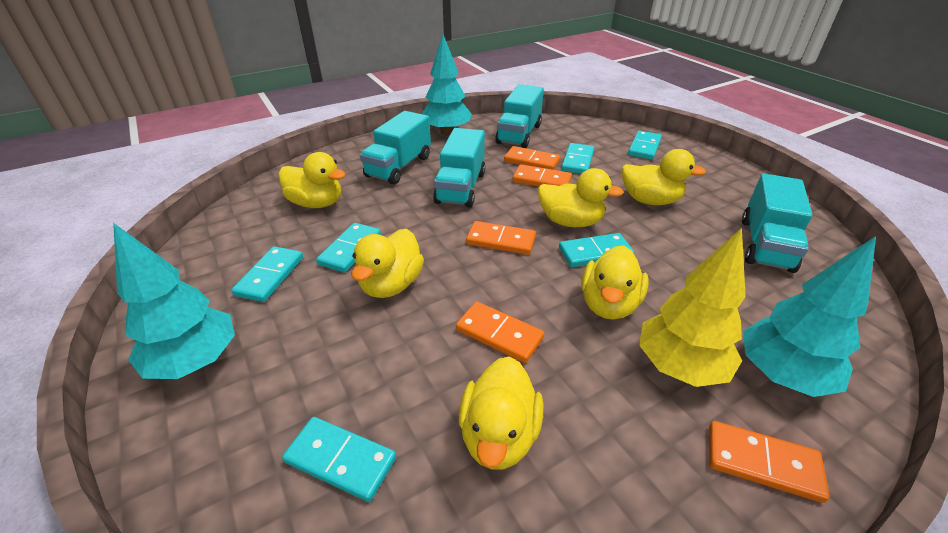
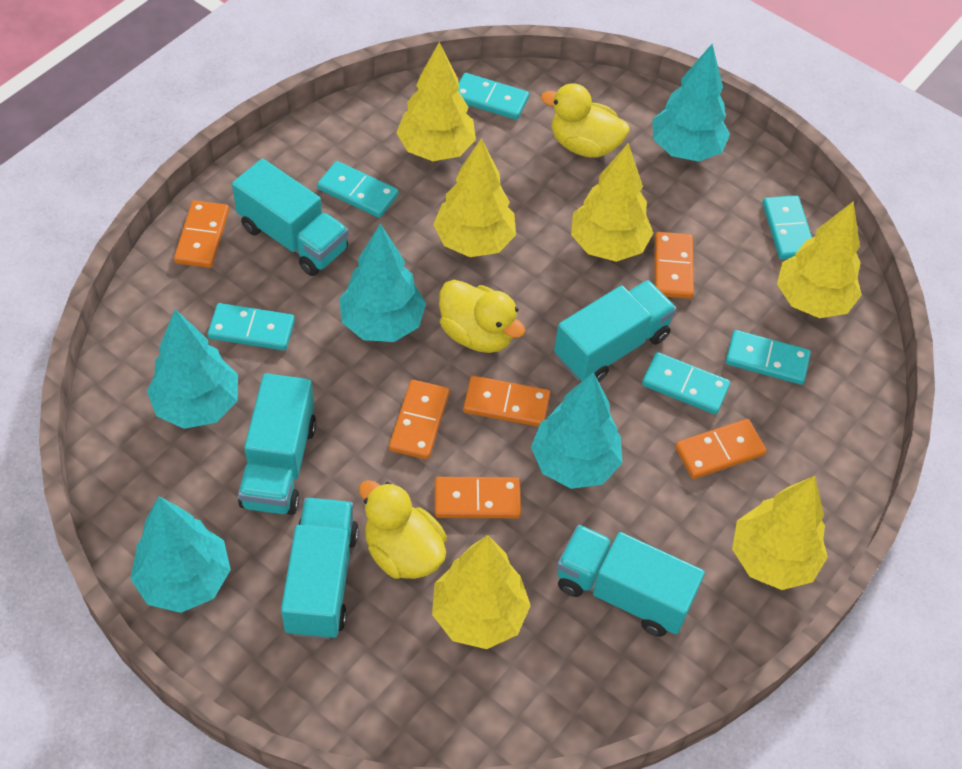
orange domino: 5 -> 6
turquoise tree: 3 -> 5
turquoise truck: 4 -> 5
yellow duck: 6 -> 3
yellow tree: 1 -> 6

